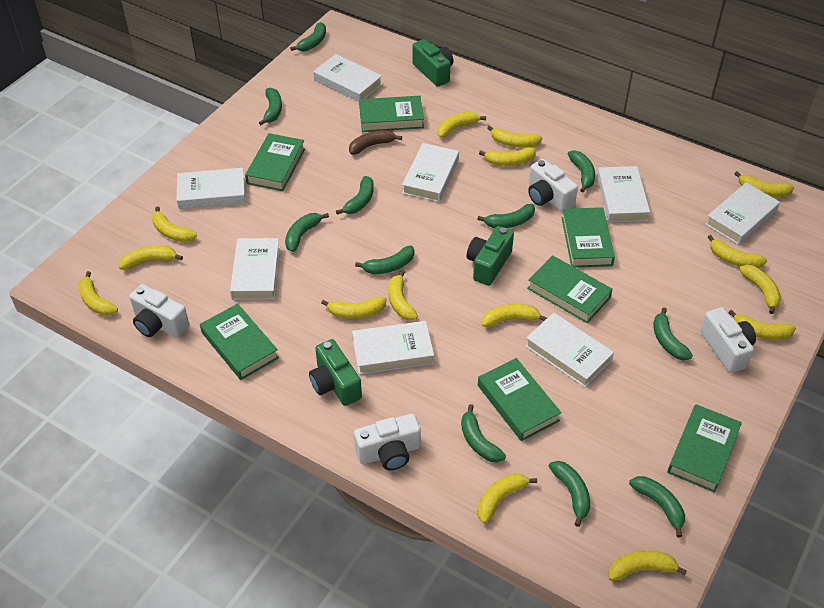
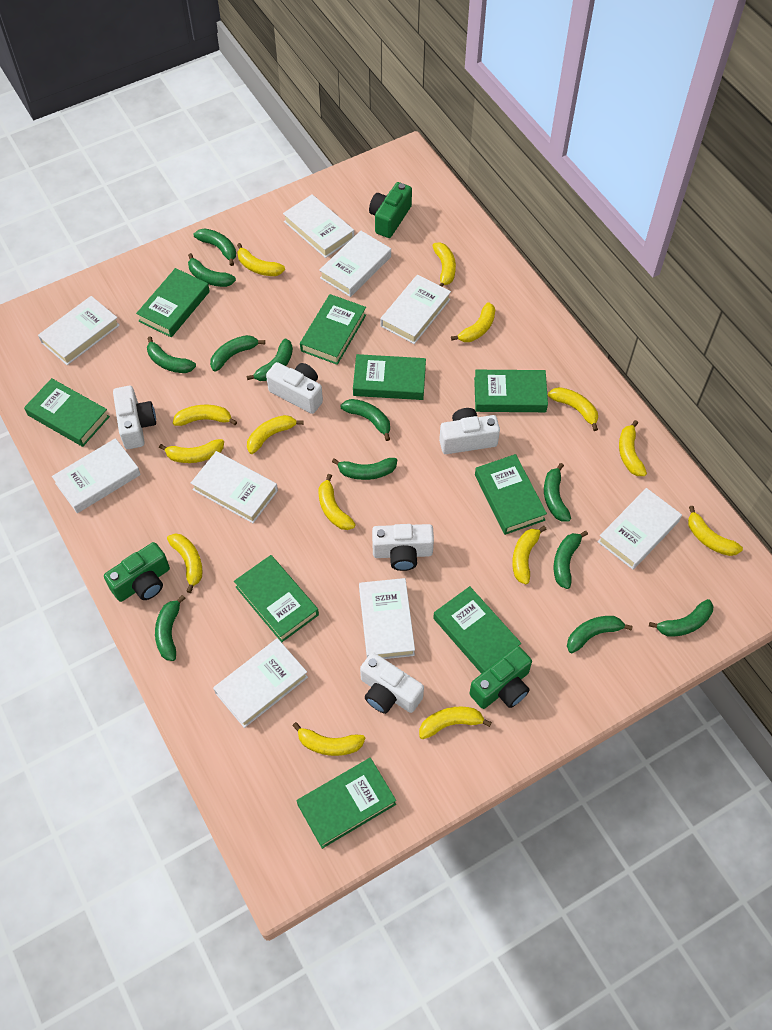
brown banana: 1 -> 0
green banana: 11 -> 12
green book: 7 -> 9
white book: 8 -> 9
white camera: 4 -> 5
yellow banana: 15 -> 14

